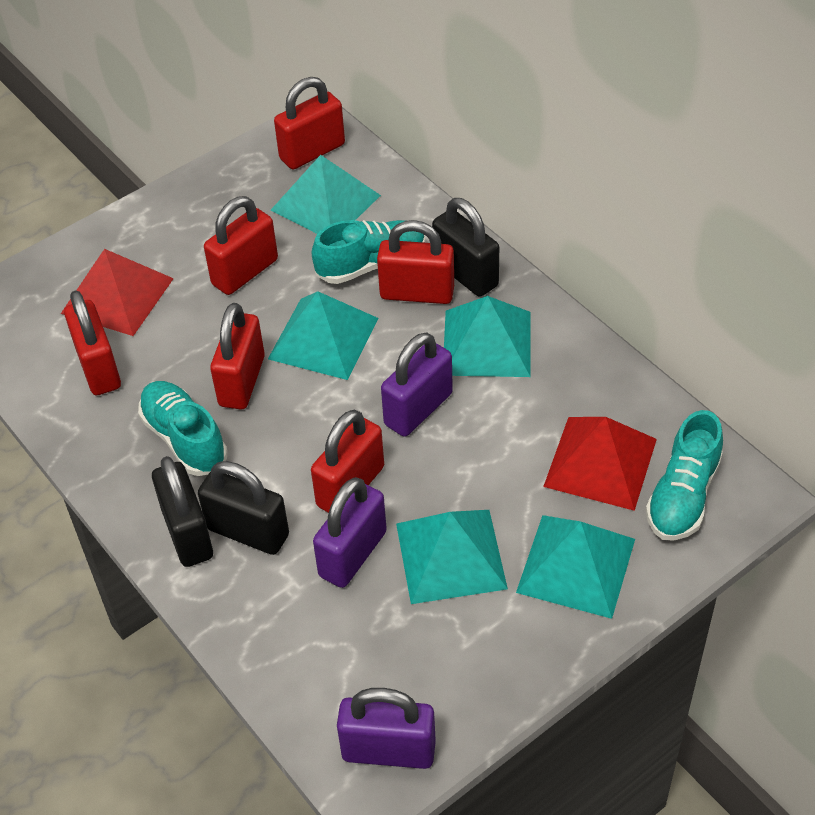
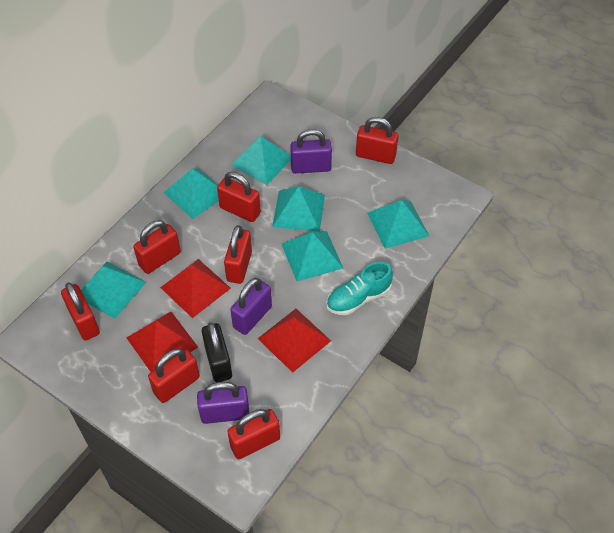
black padlock: 3 -> 1
red padlock: 6 -> 7
red pyramid: 2 -> 3
turquoise pyramid: 5 -> 6
turquoise shoe: 3 -> 1

